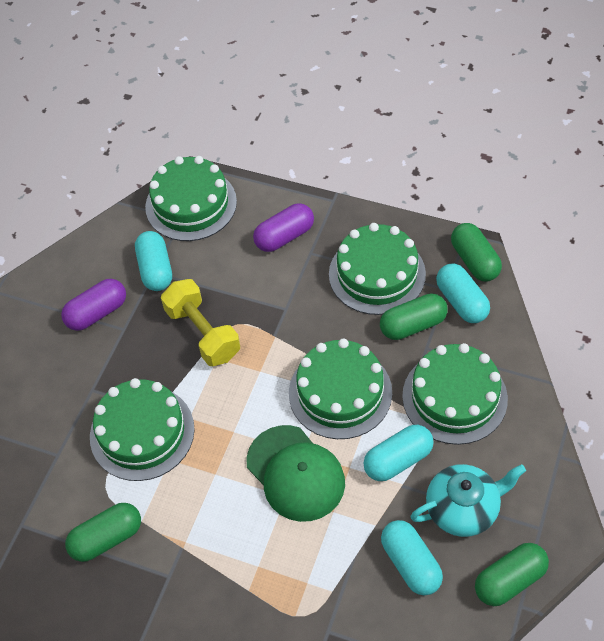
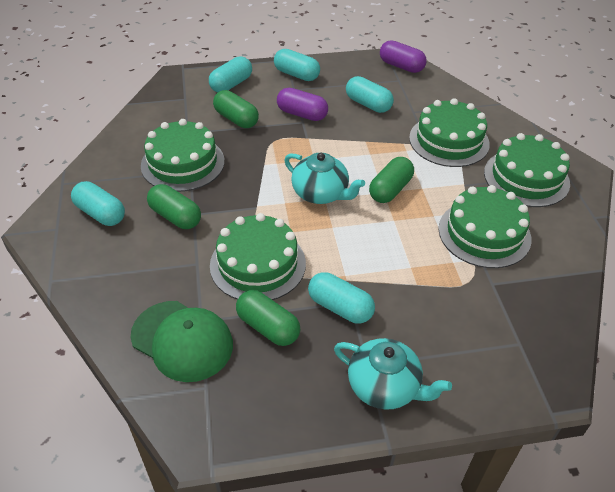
turquoise capsule: 4 -> 5
turquoise teapot: 1 -> 2
yellow dumbbell: 1 -> 0

